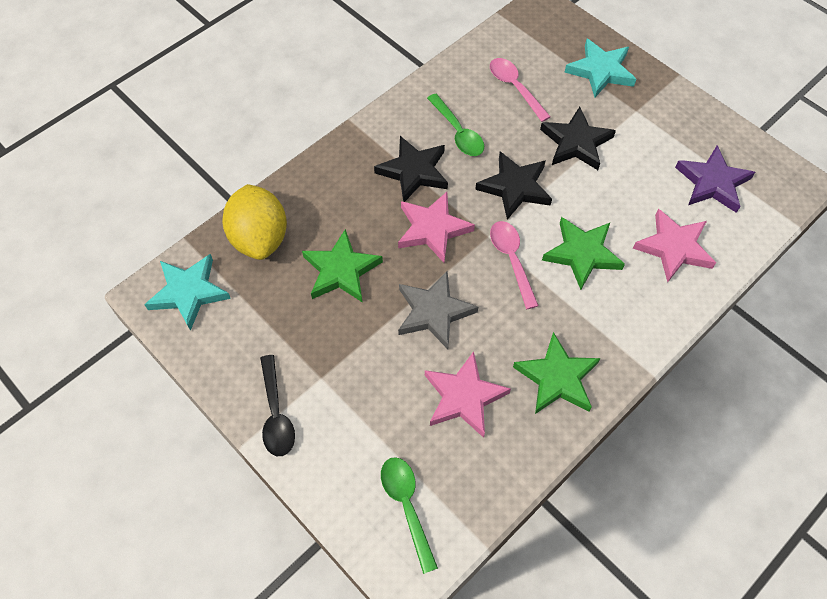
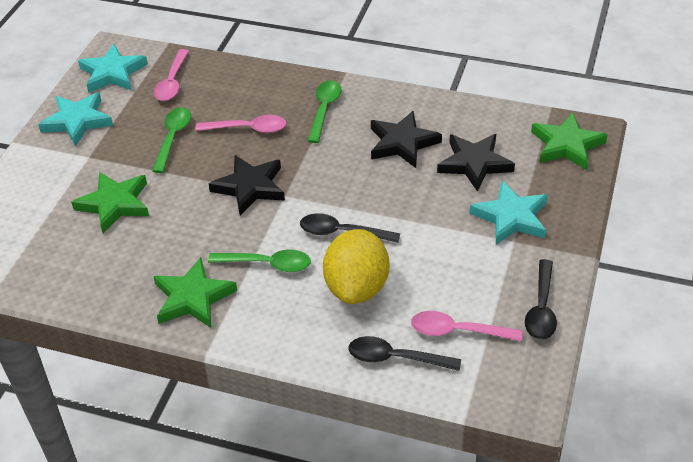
black spoon: 1 -> 3
green spoon: 2 -> 3
grey star: 1 -> 0
pink spoon: 2 -> 3
pink star: 3 -> 0
purple star: 1 -> 0
turquoise star: 2 -> 3

